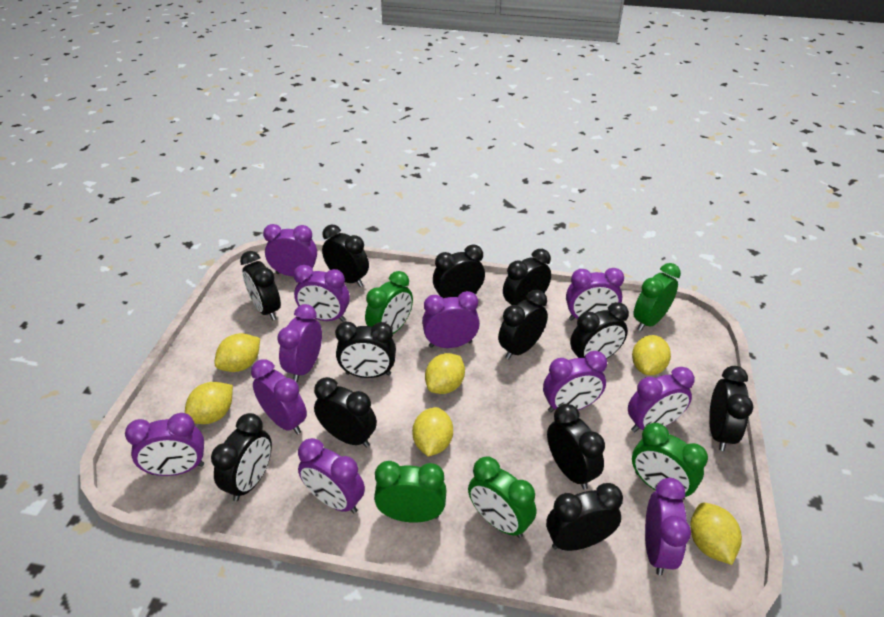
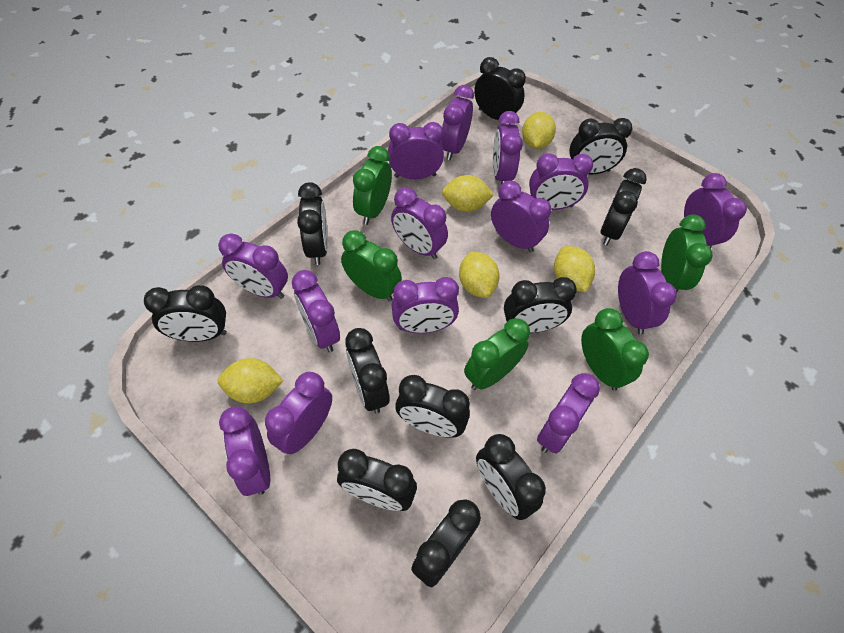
black clock: 12 -> 11
purple clock: 11 -> 14
yellow lemon: 6 -> 5

